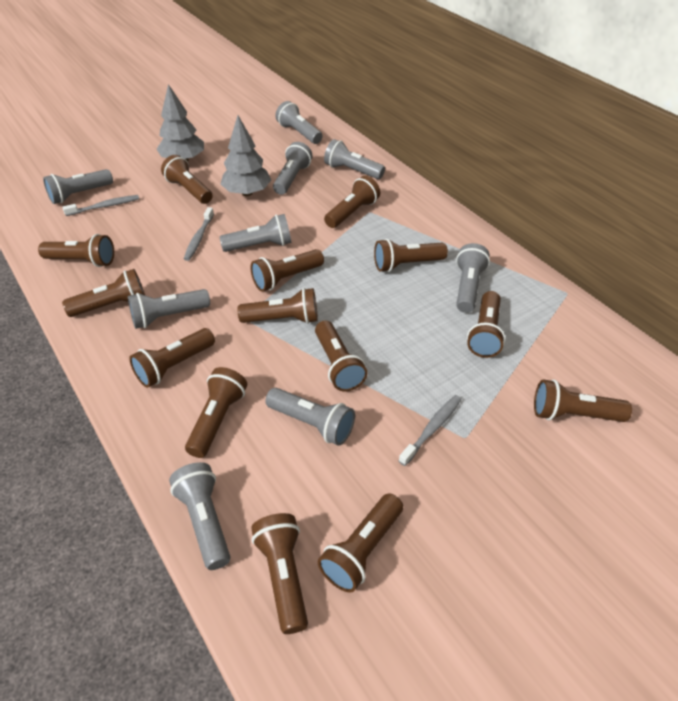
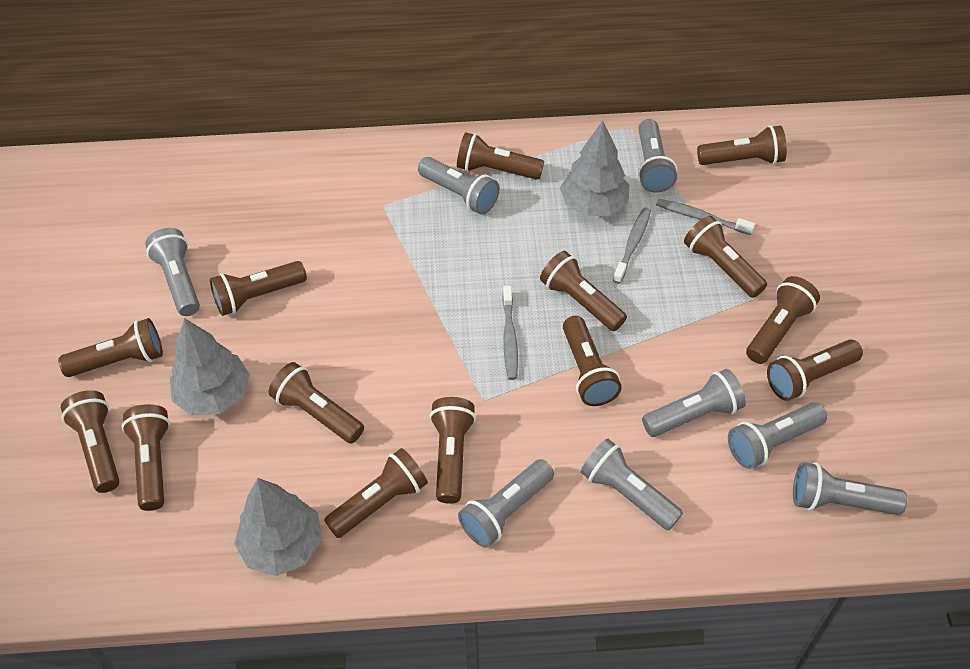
grey flashlight: 9 -> 8
grey tree: 2 -> 3

